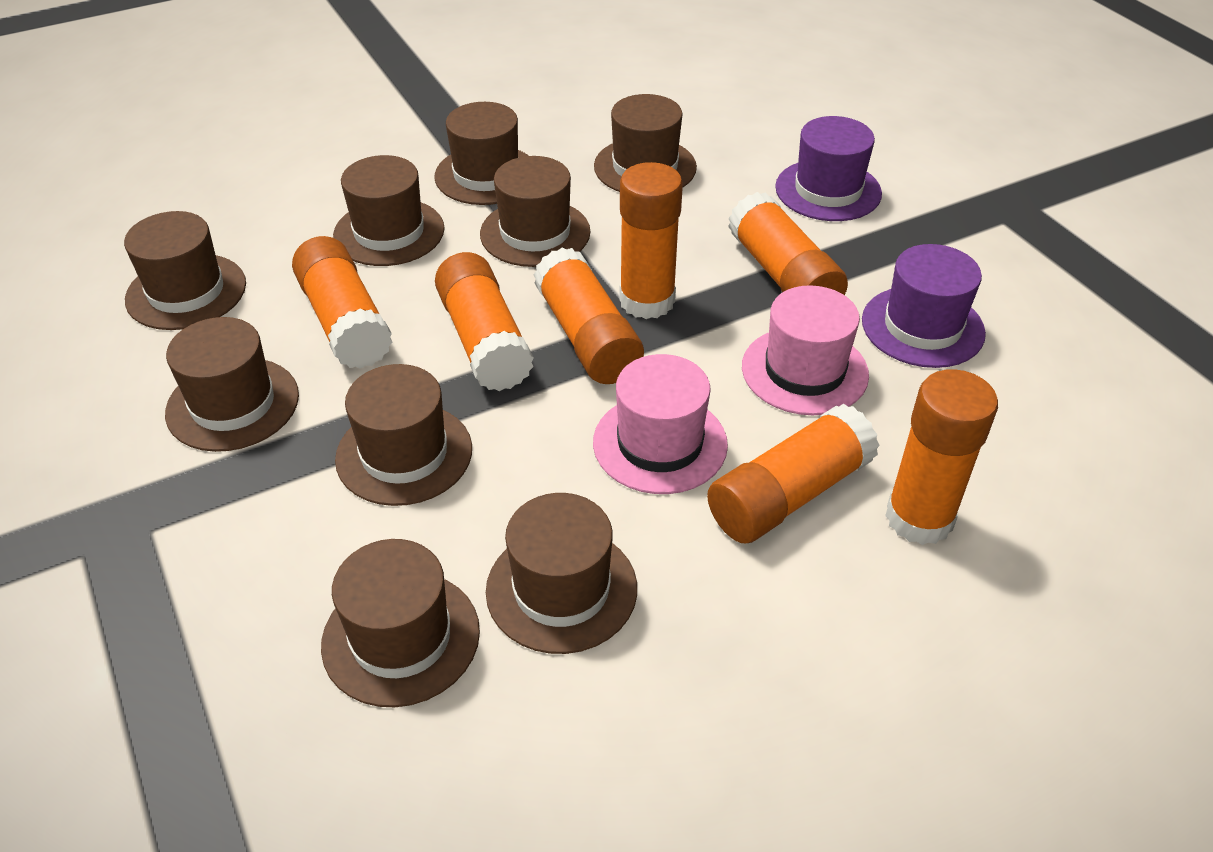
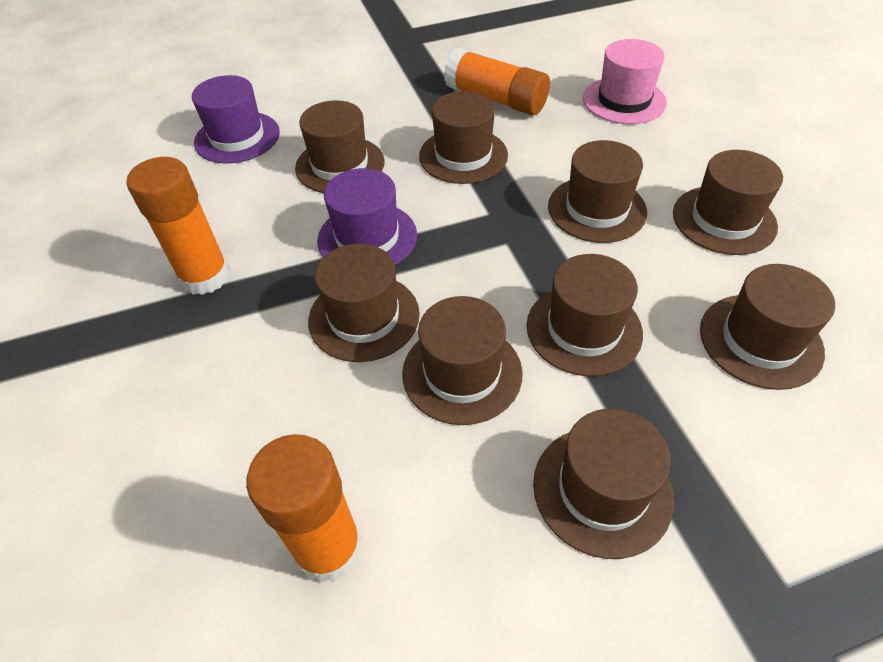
orange glue stick: 7 -> 3
pink hat: 2 -> 1

